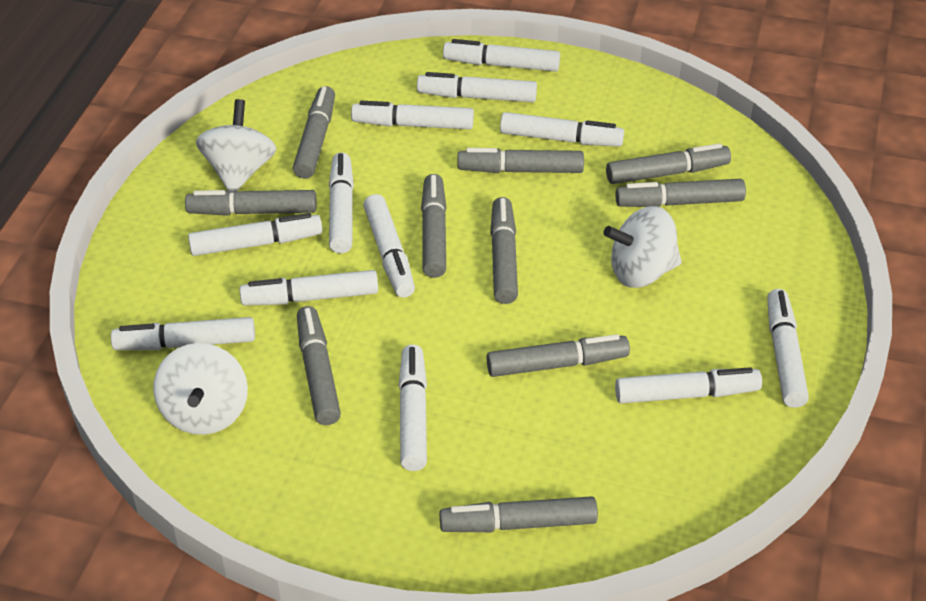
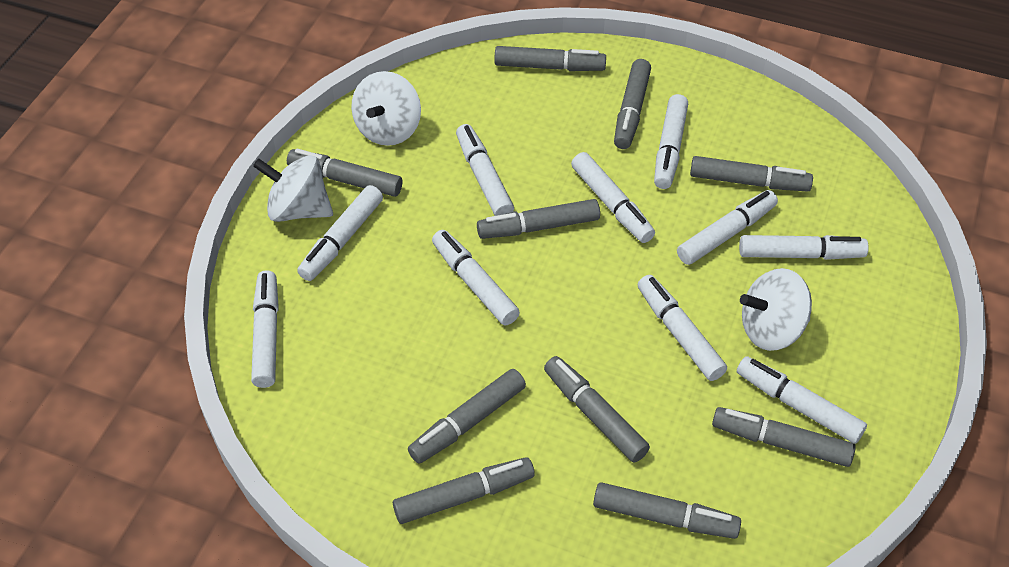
white marker: 12 -> 10

